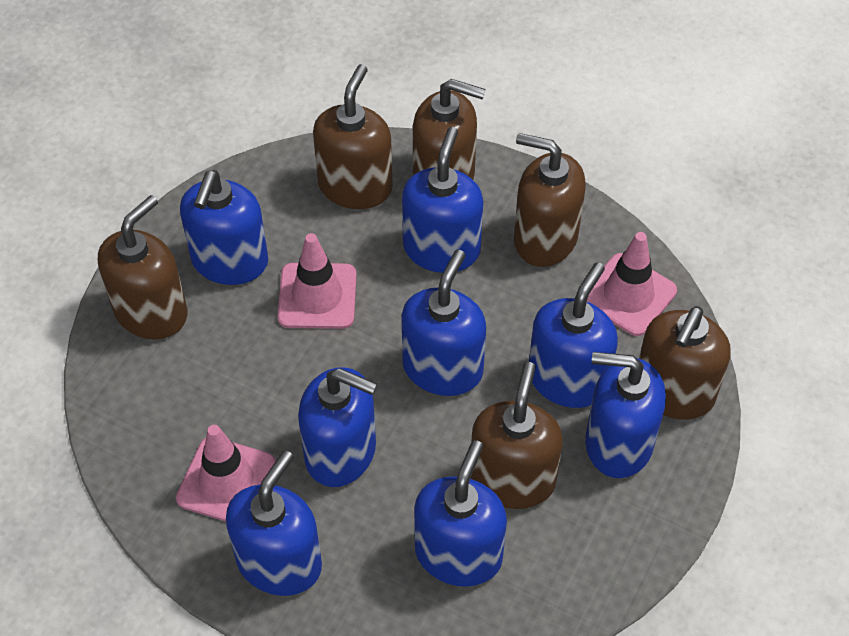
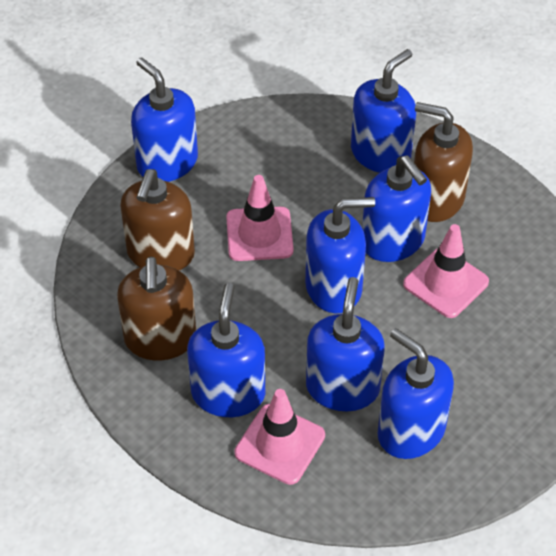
blue soap dispenser: 8 -> 7
brown soap dispenser: 6 -> 3

